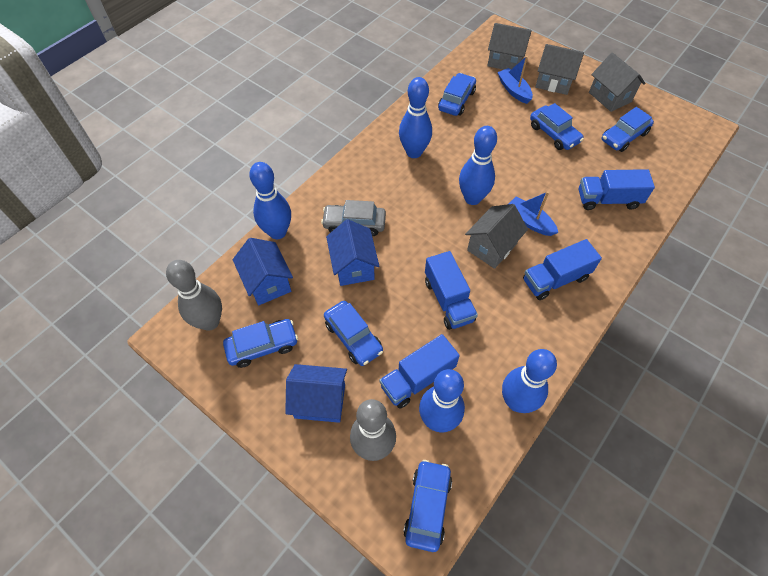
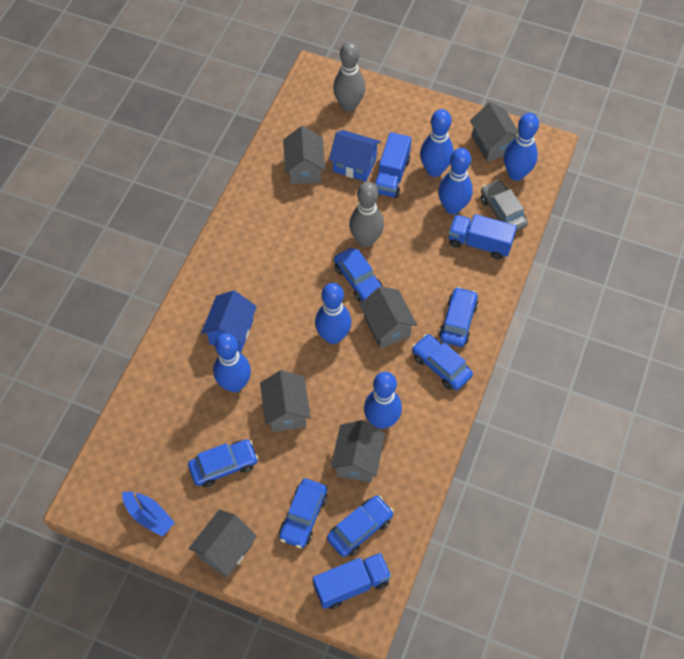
blue boat: 2 -> 1
blue bowling pin: 5 -> 6
blue house: 3 -> 2
blue truck: 4 -> 3
grey house: 4 -> 6

